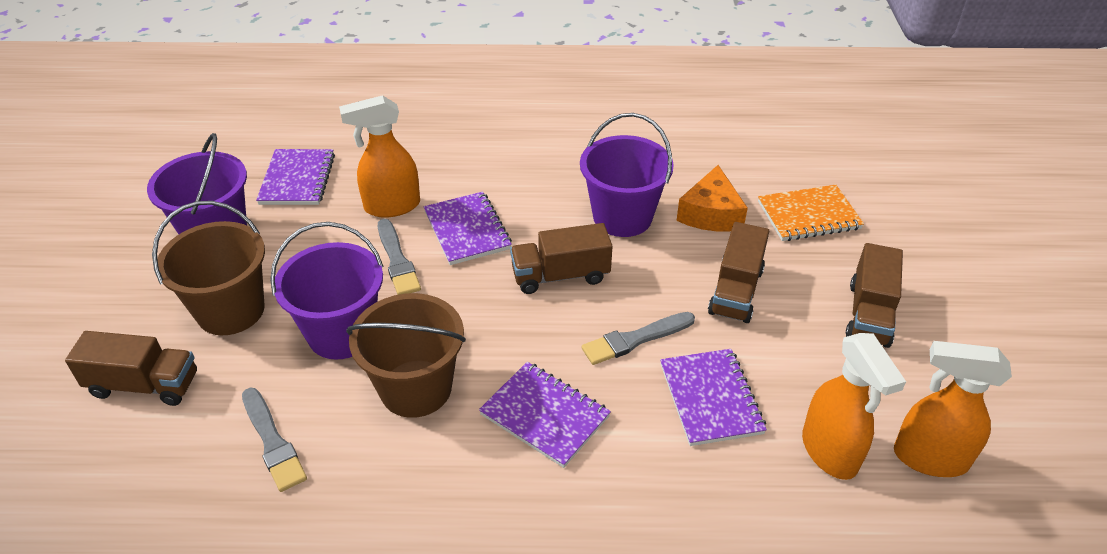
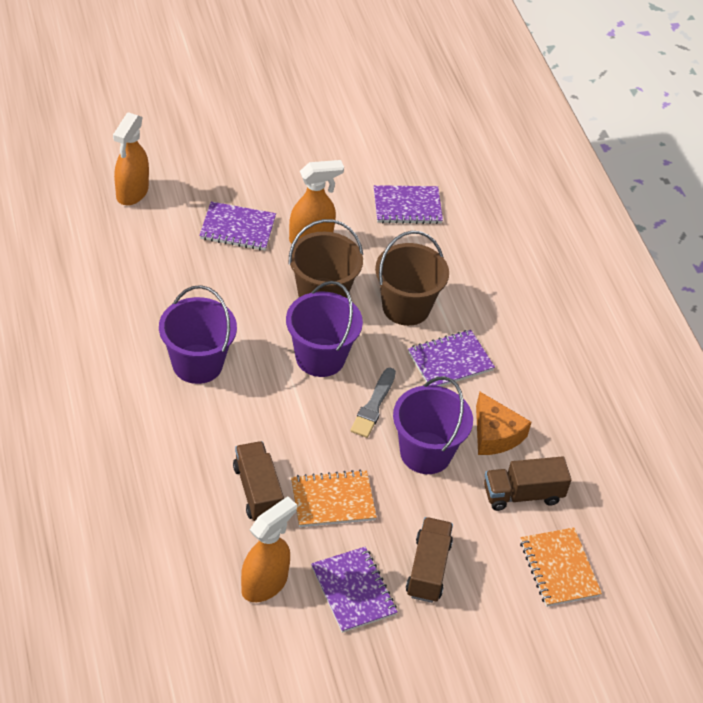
brown truck: 4 -> 3
grey brush: 3 -> 1
orange notebook: 1 -> 2

